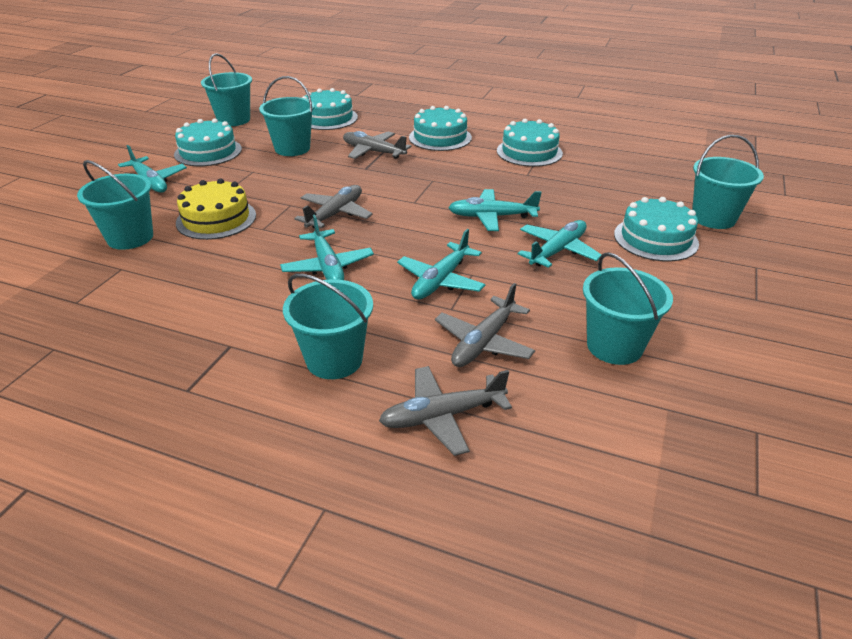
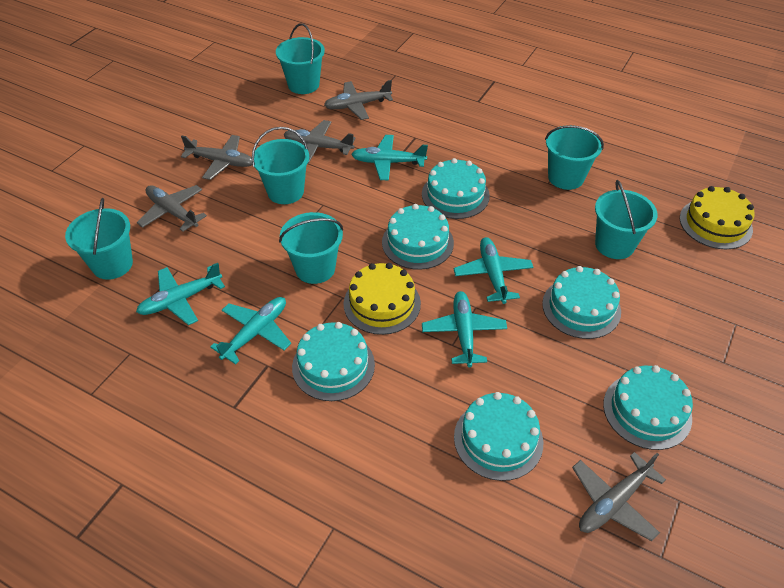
grey plane: 4 -> 5
turquoise cake: 5 -> 6
yellow cake: 1 -> 2

